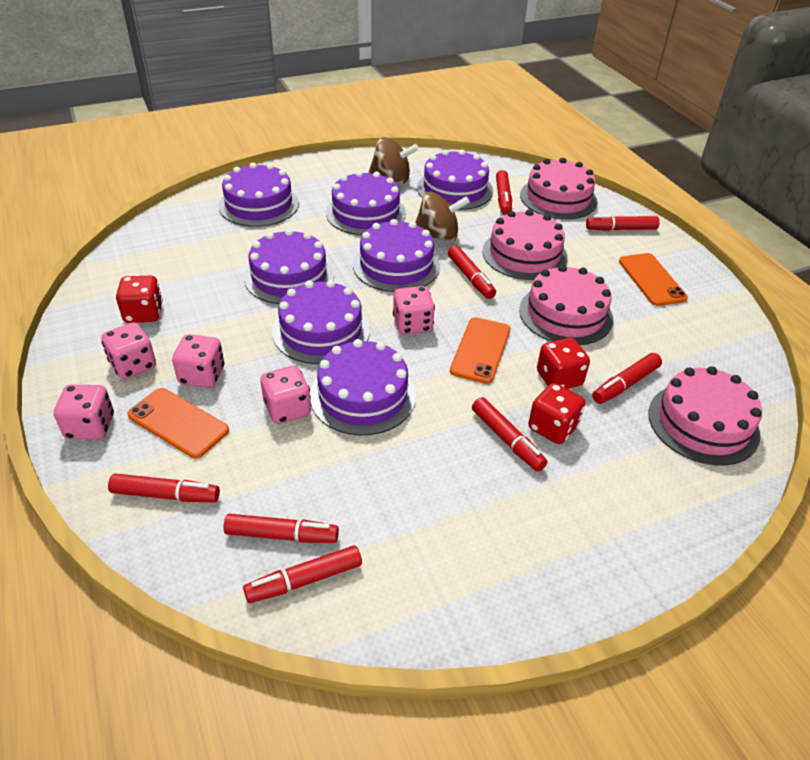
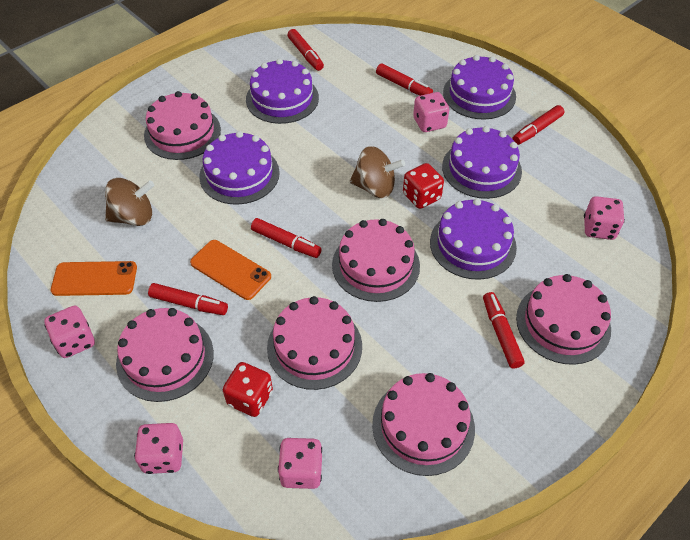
orange phone: 3 -> 2
pink cake: 4 -> 6
purple cake: 7 -> 5
red dice: 3 -> 2
red marker: 8 -> 6

